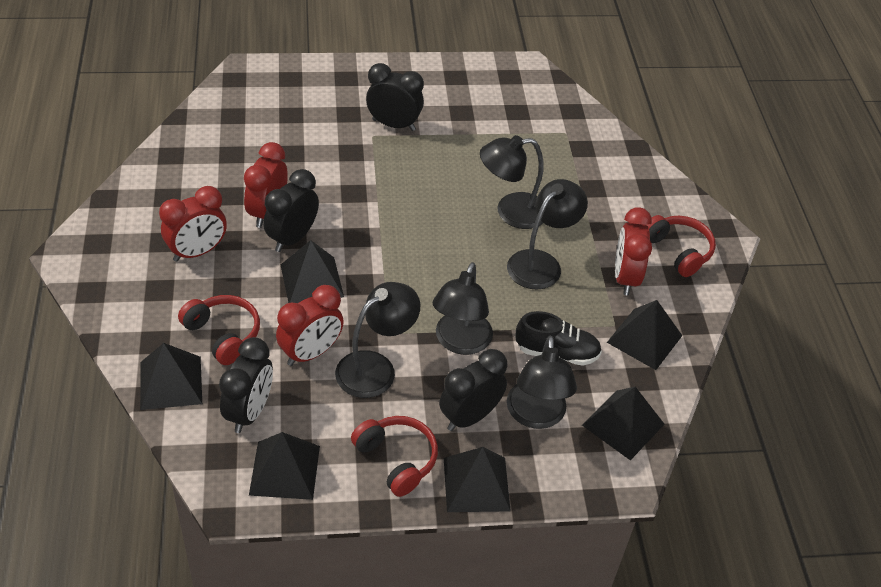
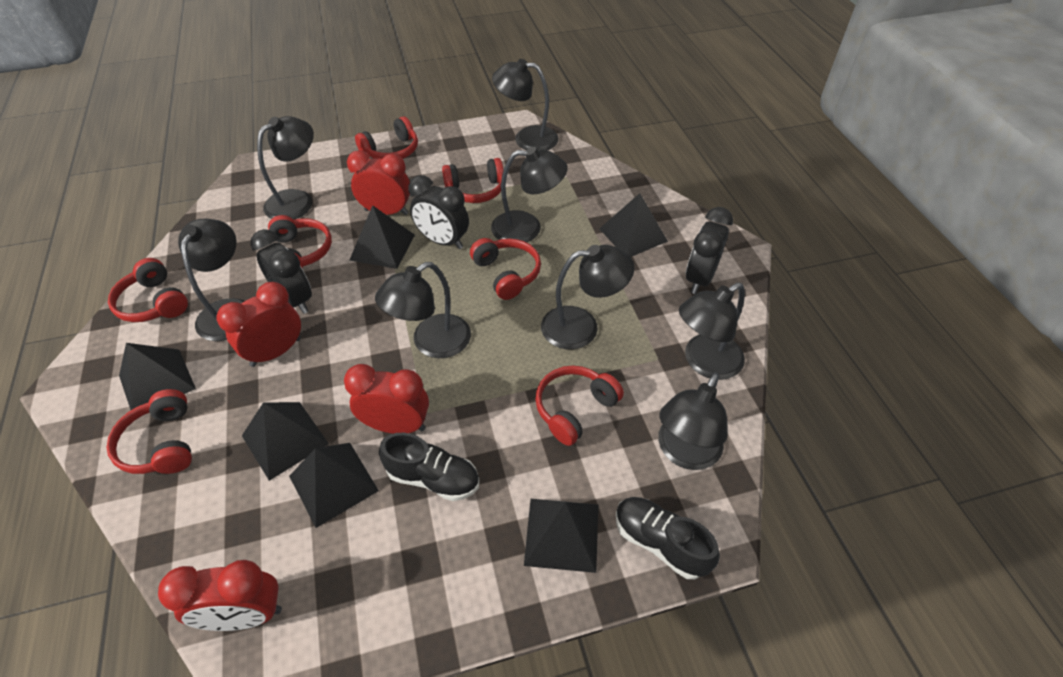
black clock: 4 -> 3
black lamp: 5 -> 8
black shoe: 1 -> 2
red headphones: 3 -> 7

